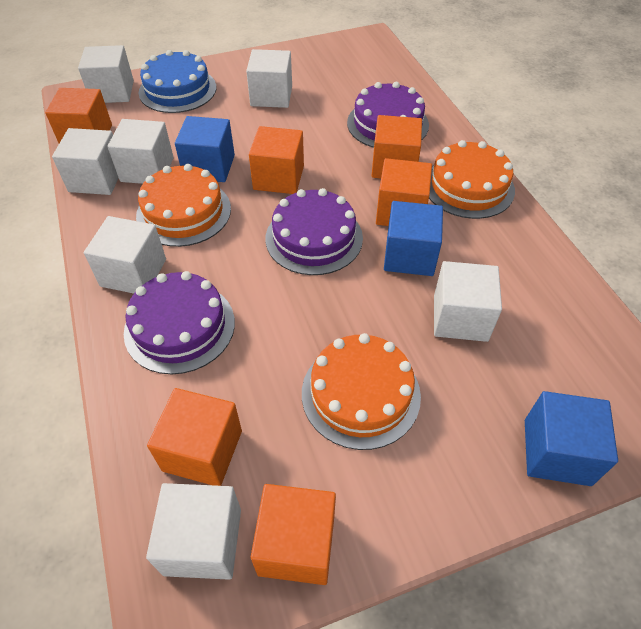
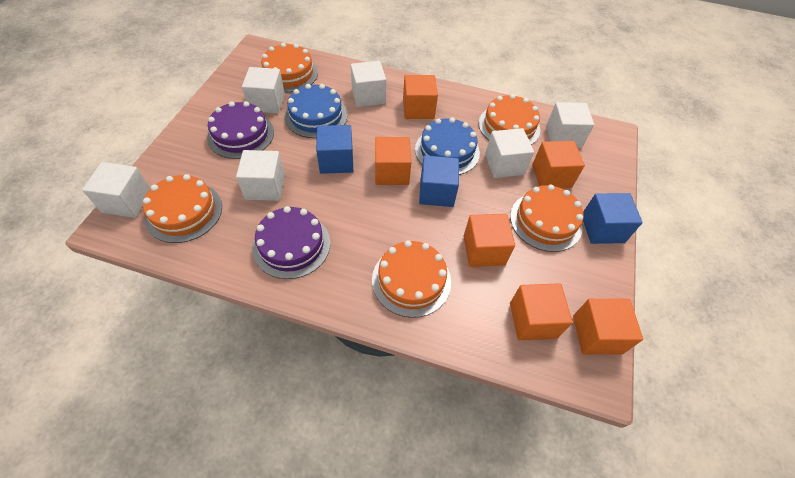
blue cake: 1 -> 2
orange cake: 3 -> 5
purple cake: 3 -> 2
white cube: 7 -> 6

